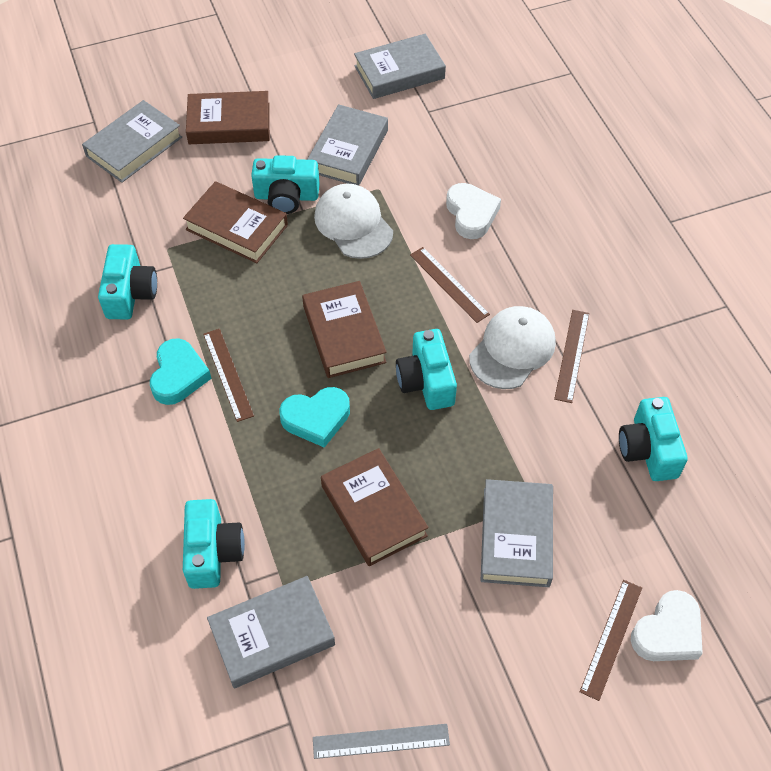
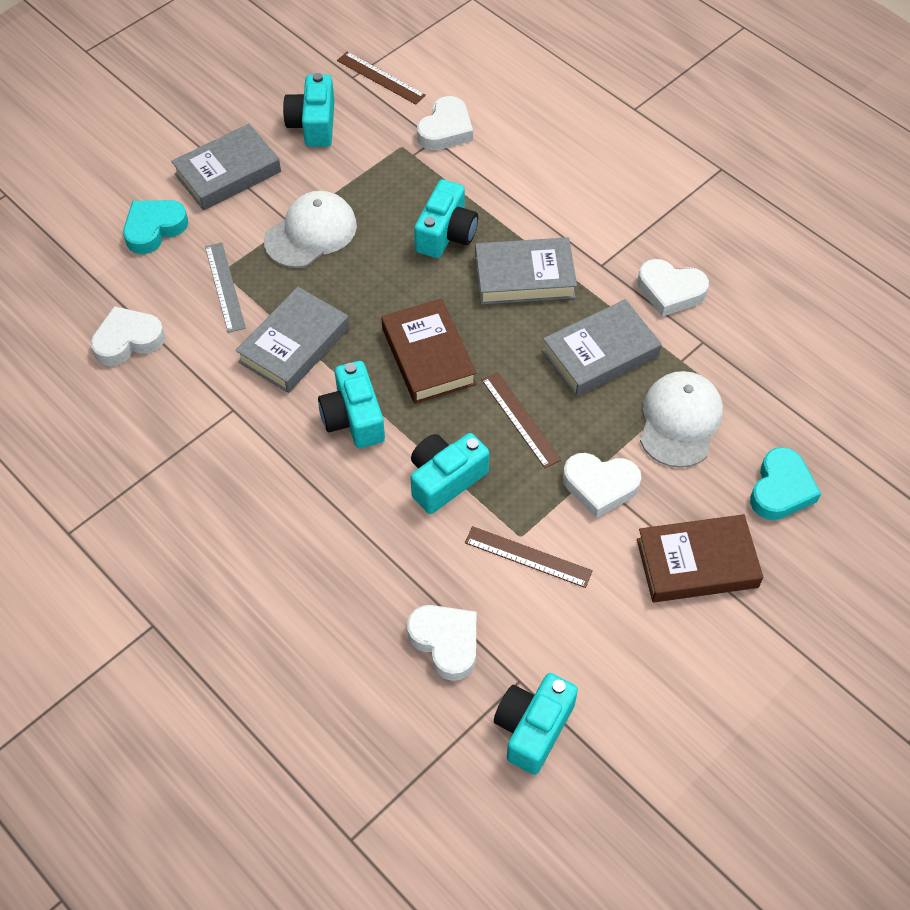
brown book: 4 -> 2
brown ruler: 4 -> 3
grey book: 5 -> 4
white heart: 2 -> 5

